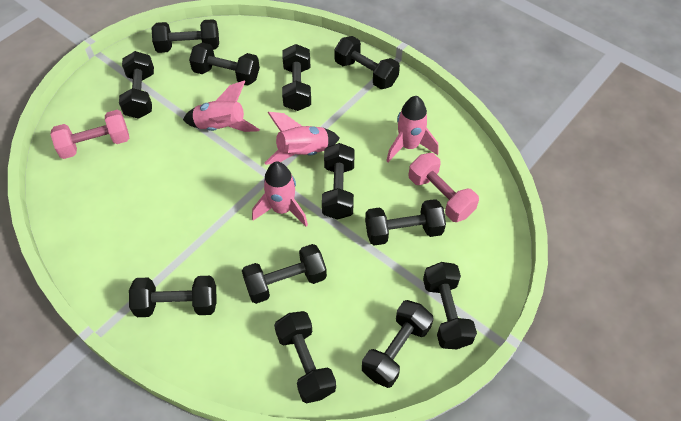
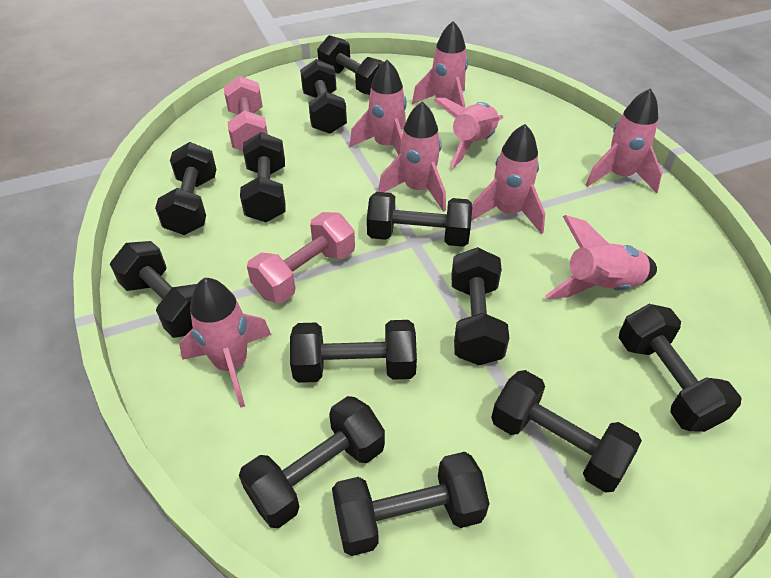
pink rocket: 4 -> 8

